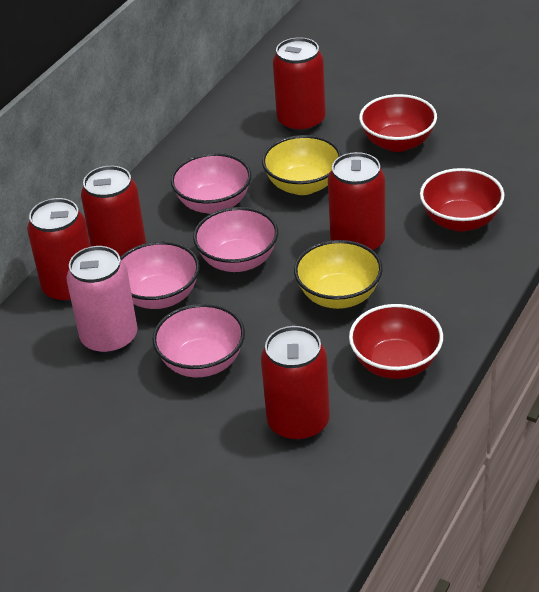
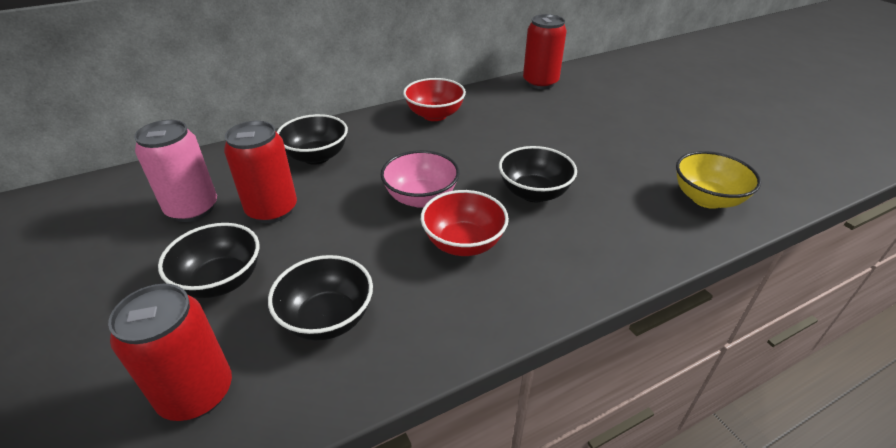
black bowl: 0 -> 4
pink bowl: 4 -> 1
red bowl: 3 -> 2
red can: 5 -> 3
yellow bowl: 2 -> 1

